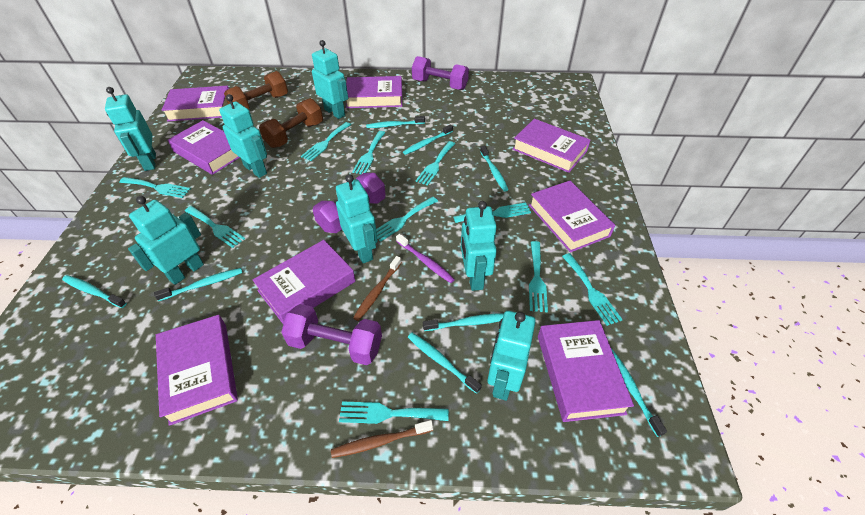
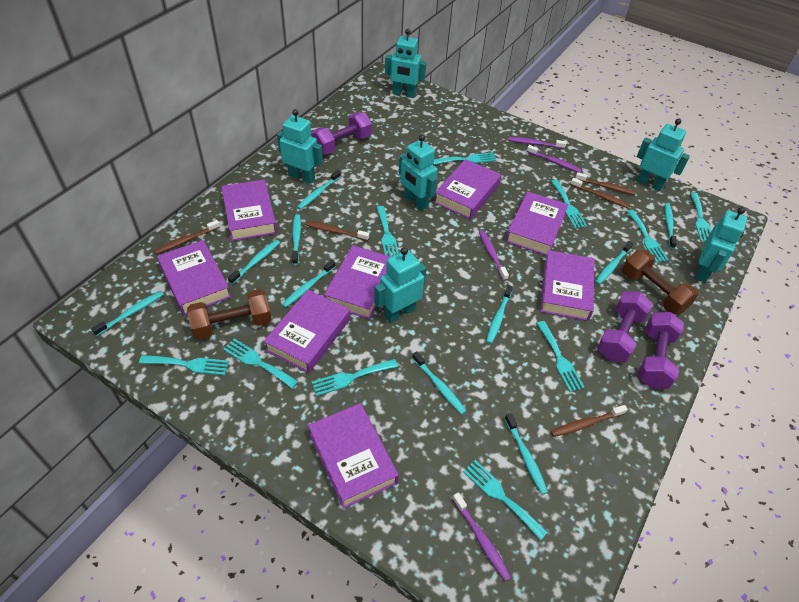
brown toothbrush: 2 -> 5
purple toothbrush: 1 -> 4
turquoise robot: 7 -> 6
turquoise toothbrush: 8 -> 10

